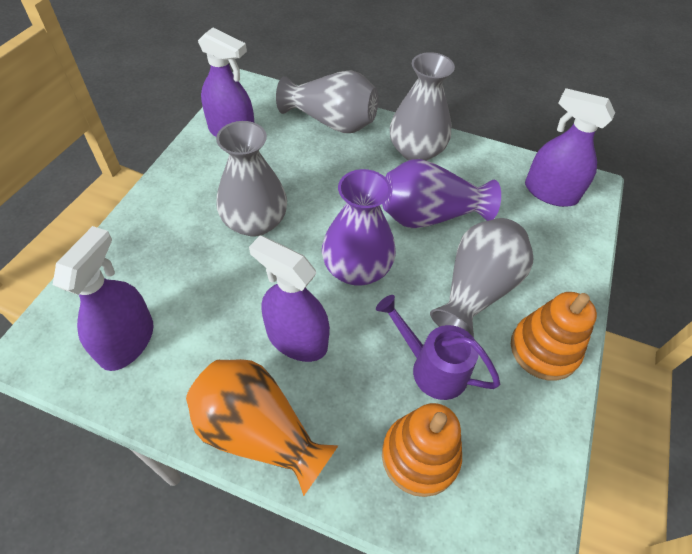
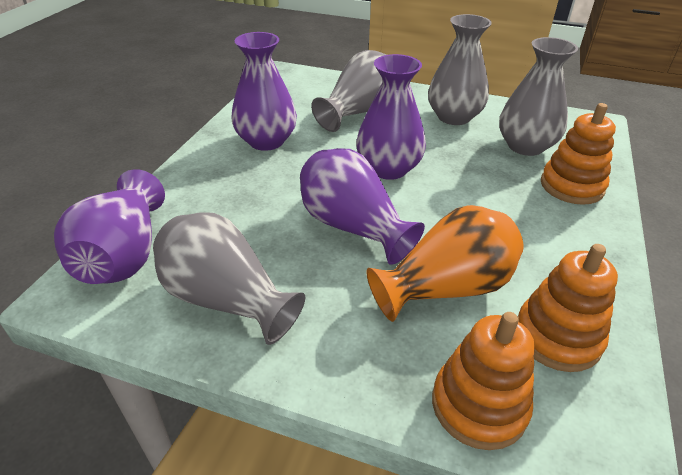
orange stacking toy: 2 -> 3
purple spray bottle: 4 -> 0
purple vase: 2 -> 4
purple watering can: 1 -> 0

